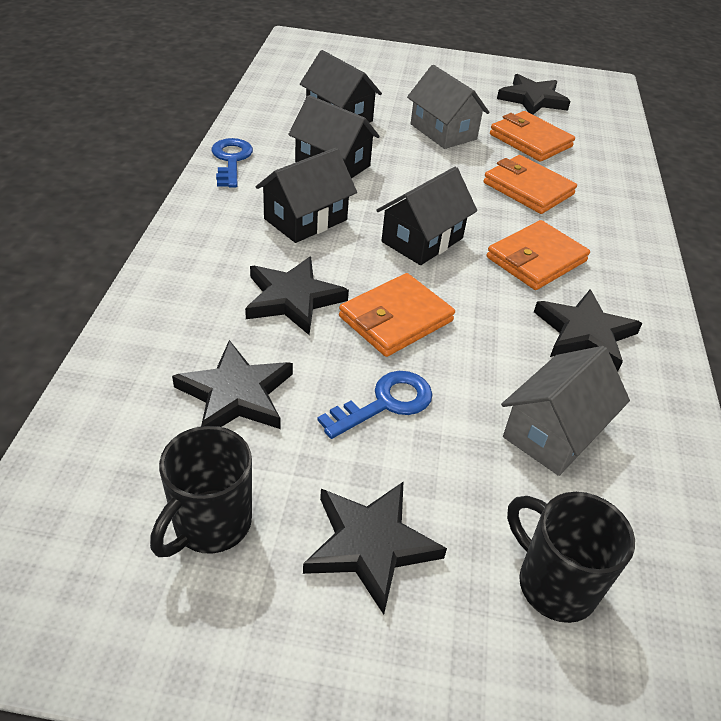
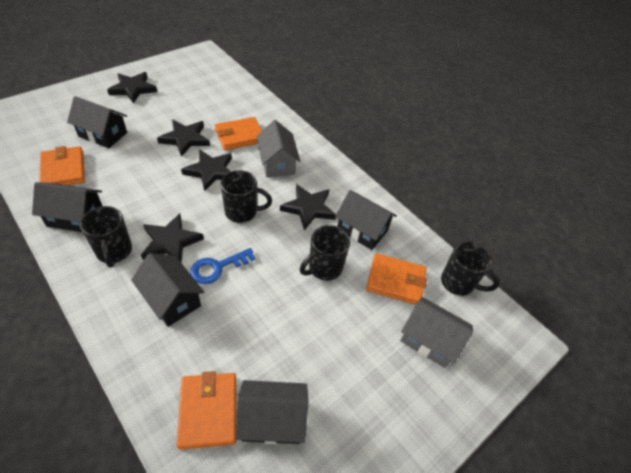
black house: 4 -> 5
black mug: 2 -> 4
blue key: 2 -> 1

